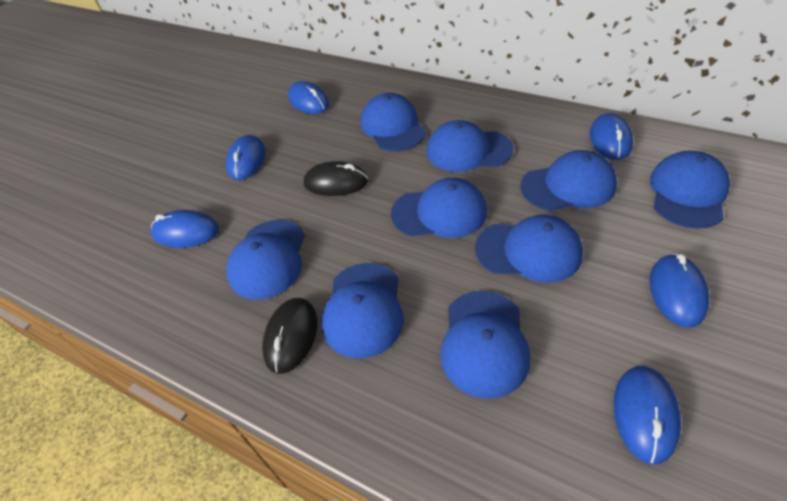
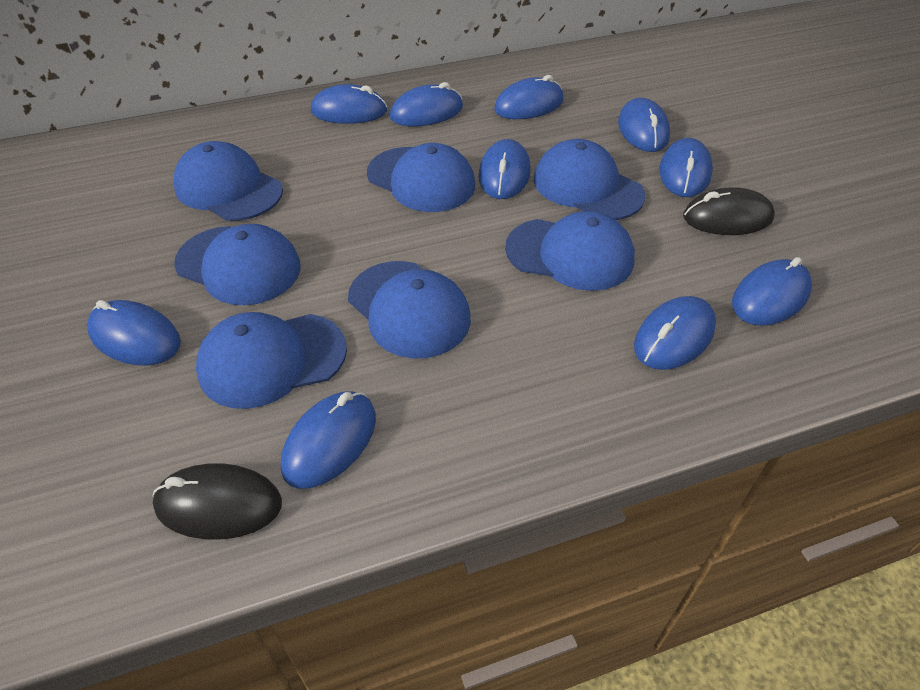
blue cap: 9 -> 7
blue mouse: 6 -> 10

